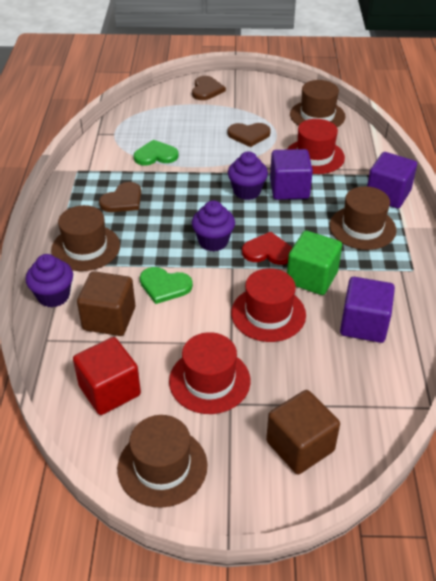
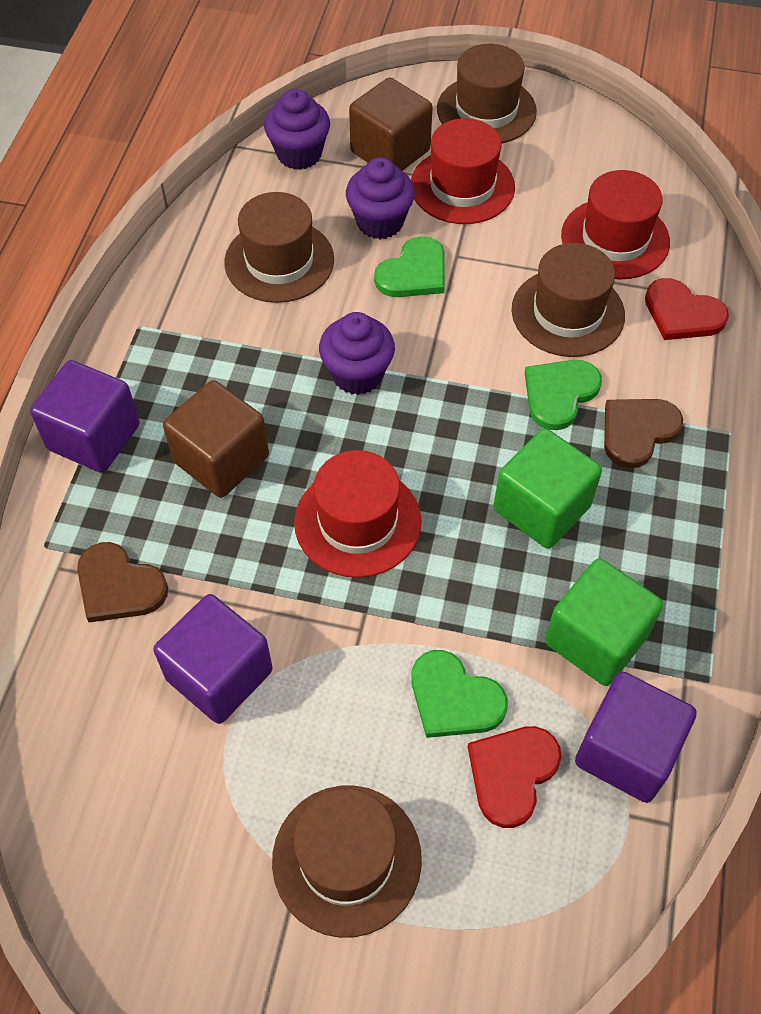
brown heart: 3 -> 2
green cube: 1 -> 2
green heart: 2 -> 3
red cube: 1 -> 0
red heart: 1 -> 2

